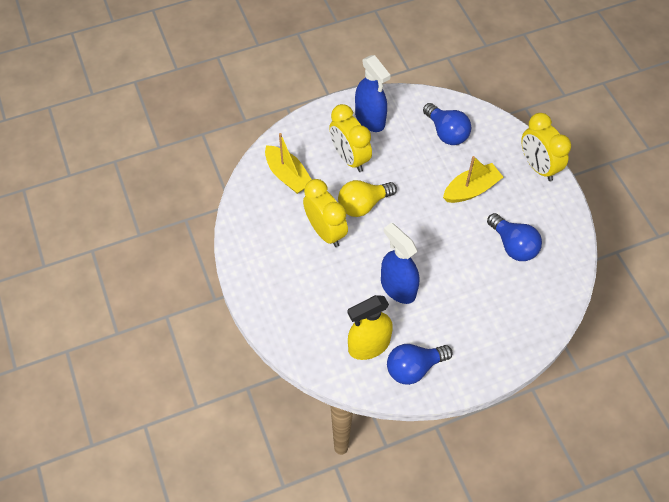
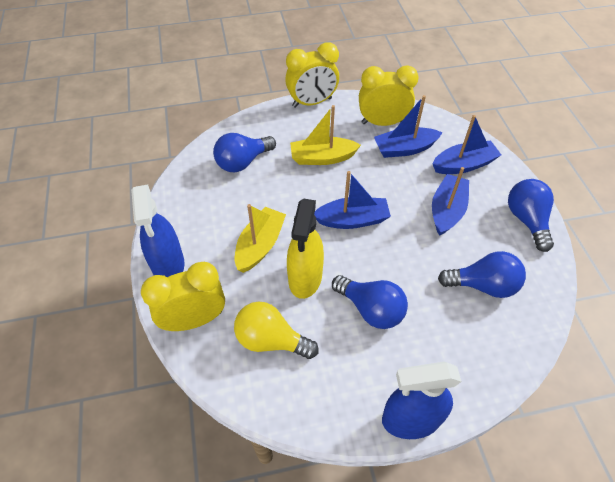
blue boat: 0 -> 4
blue light bulb: 3 -> 4

